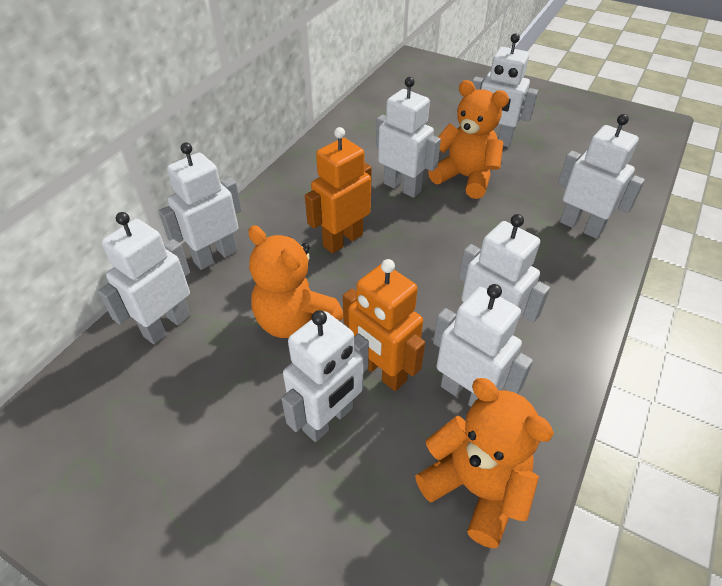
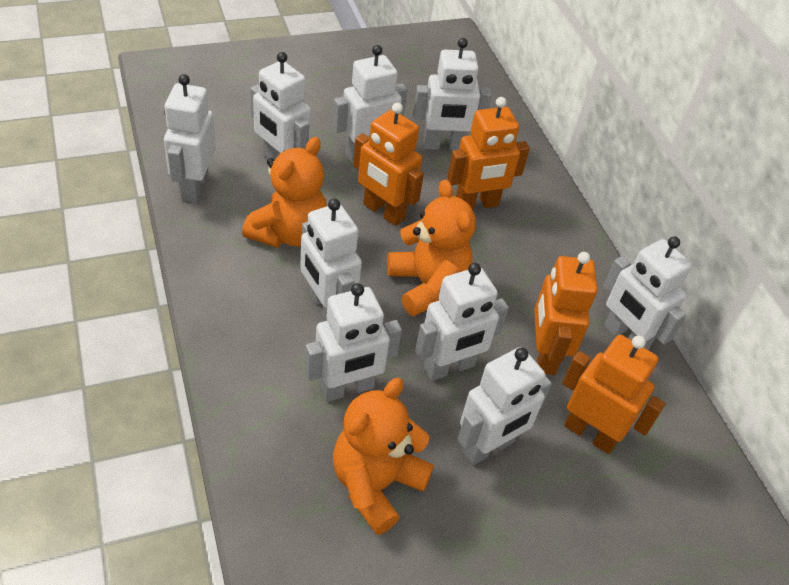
orange robot: 2 -> 4
white robot: 8 -> 9

